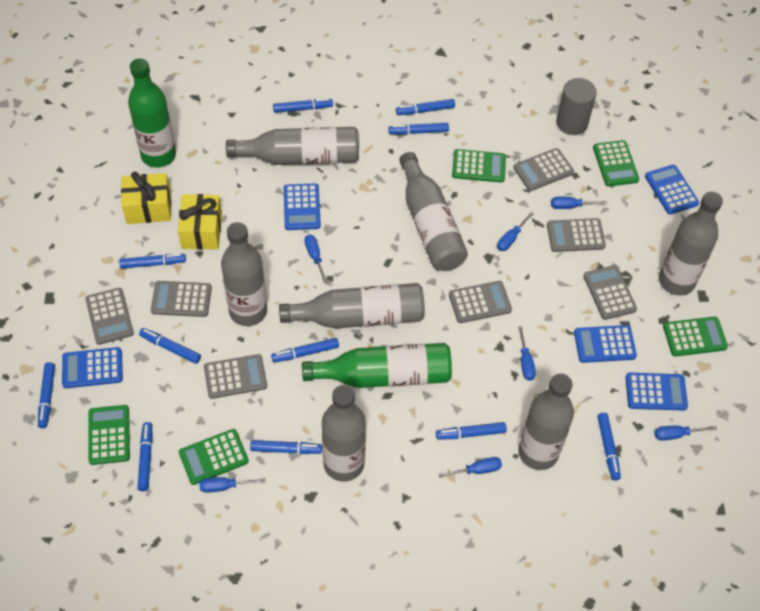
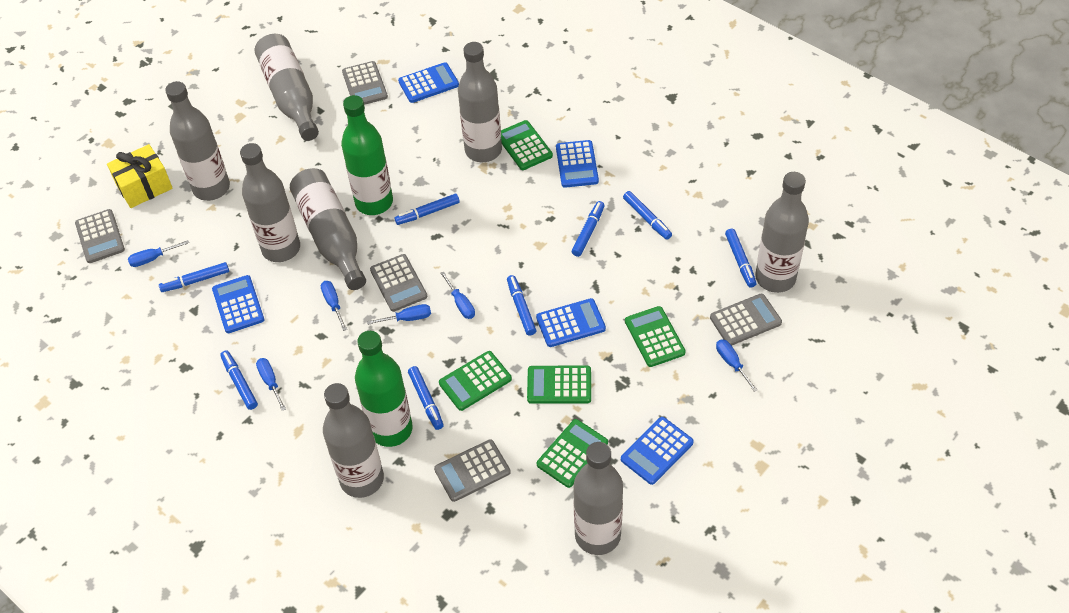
blue marker: 11 -> 8
blue screwdriver: 7 -> 6
grey bottle: 7 -> 8
grey calculator: 7 -> 5
grey cylinder: 1 -> 0
yellow gift: 2 -> 1

